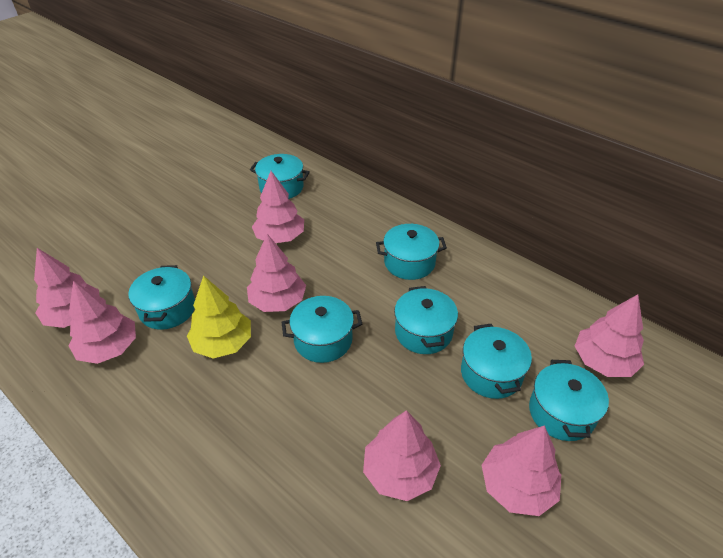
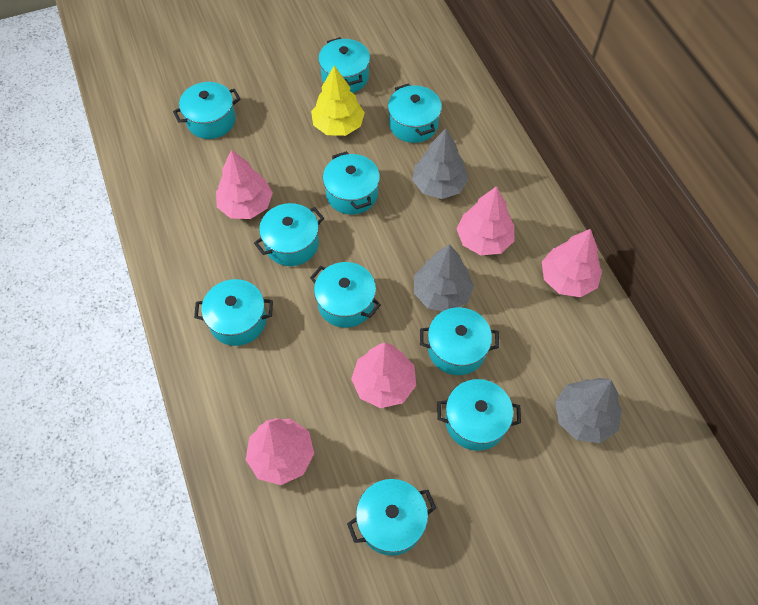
grey tree: 0 -> 3
pink tree: 7 -> 5
turquoise pot: 7 -> 10

